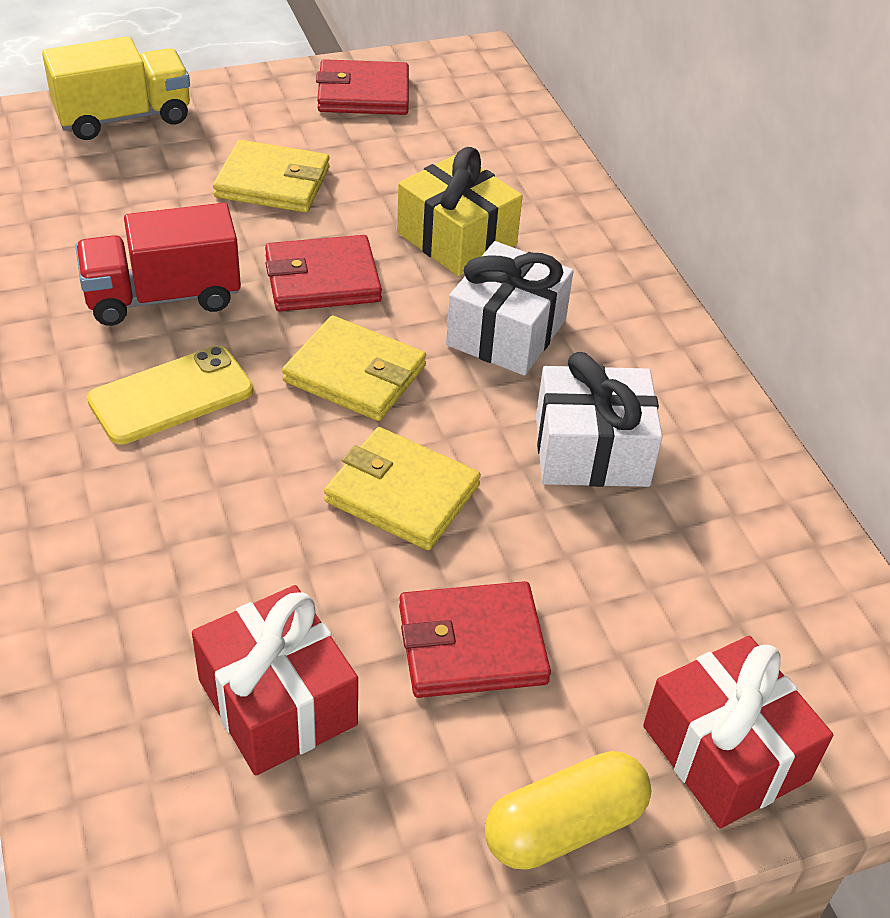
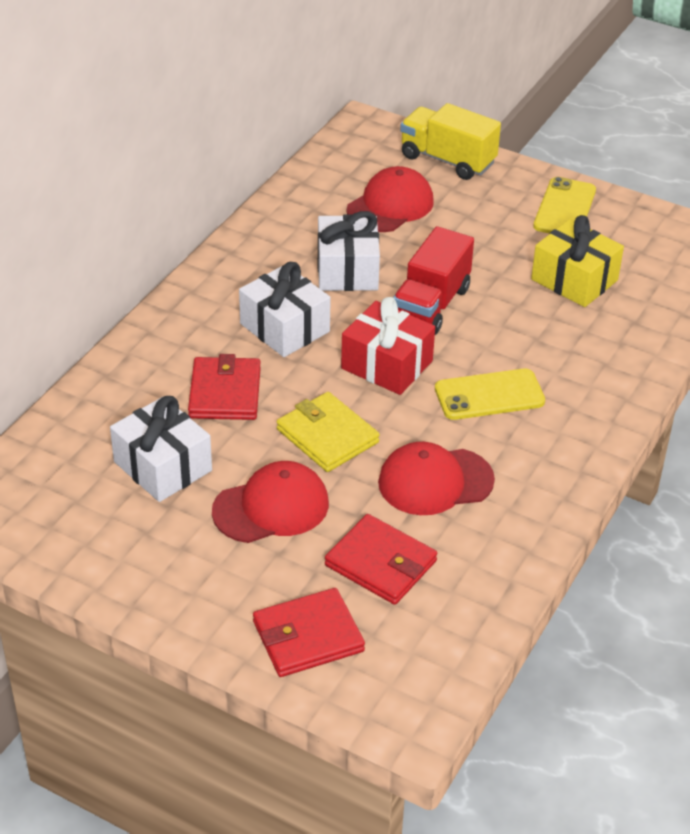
red cap: 0 -> 3
red gift: 2 -> 1
white gift: 2 -> 3
yellow capsule: 1 -> 0
yellow phone: 1 -> 2
yellow wallet: 3 -> 1

